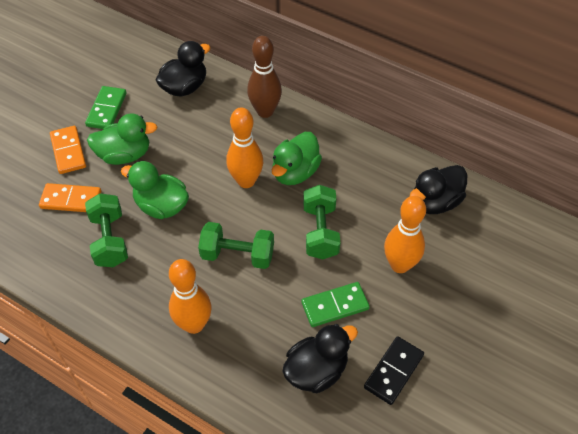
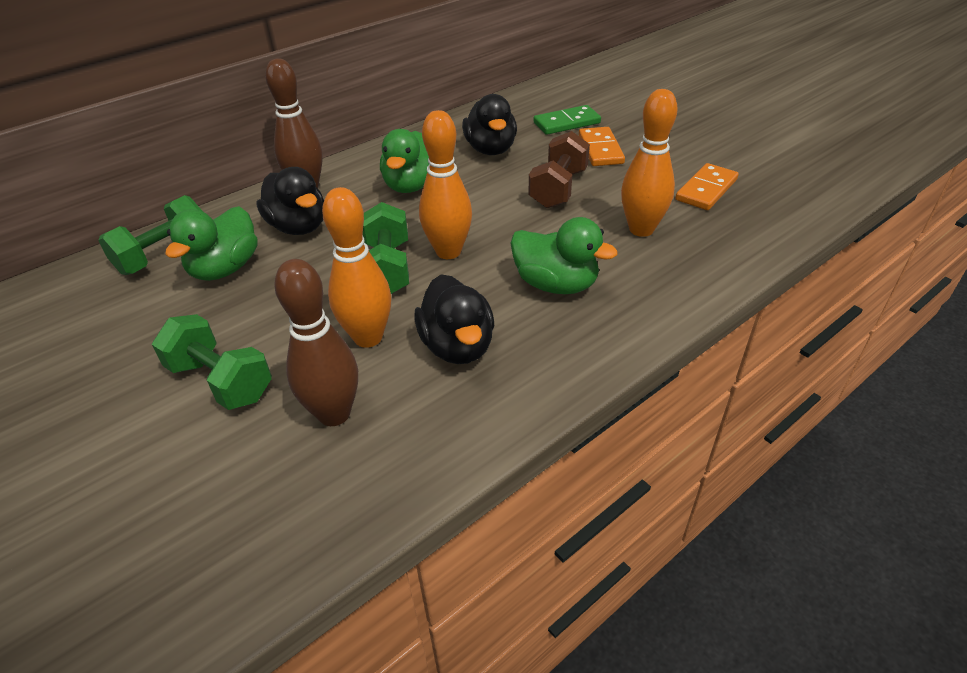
black domino: 1 -> 0
brown bowling pin: 1 -> 2
brown dumbbell: 0 -> 1
green domino: 2 -> 1

